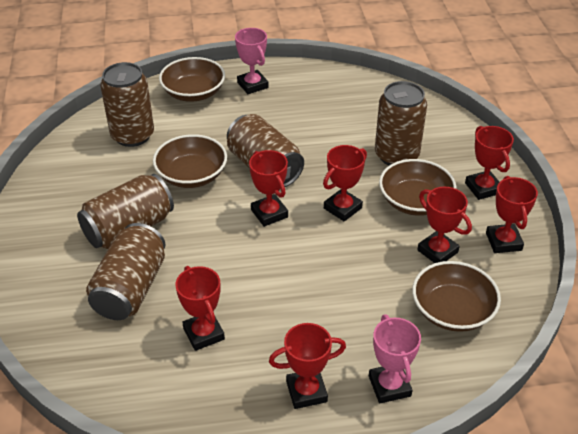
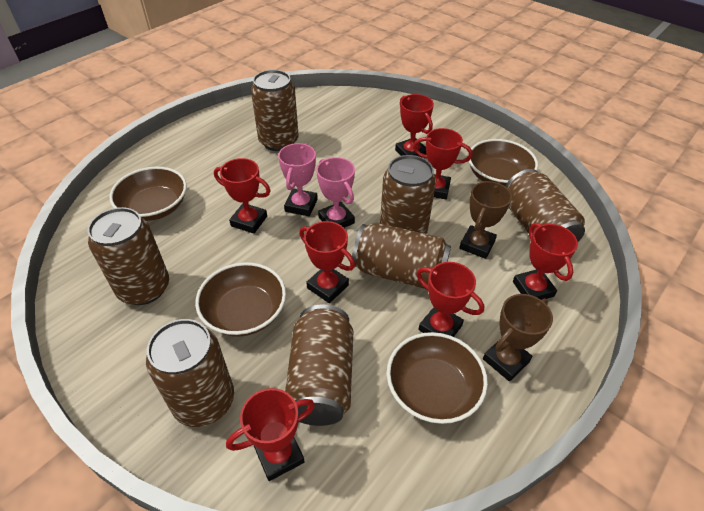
brown can: 5 -> 7
brown trophy: 0 -> 2

